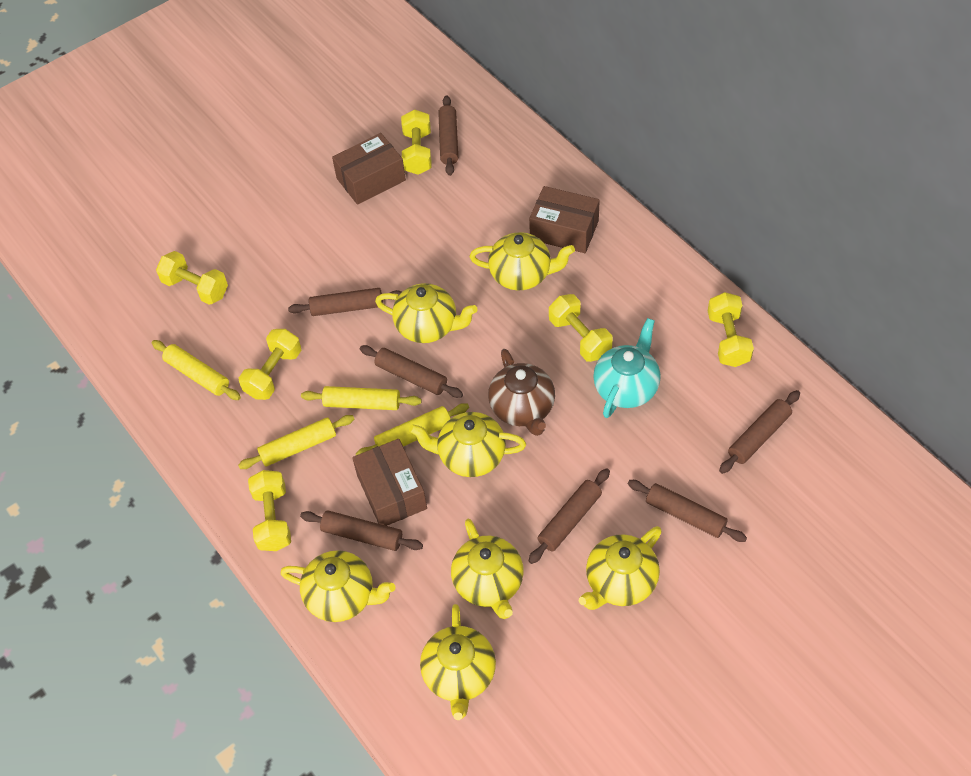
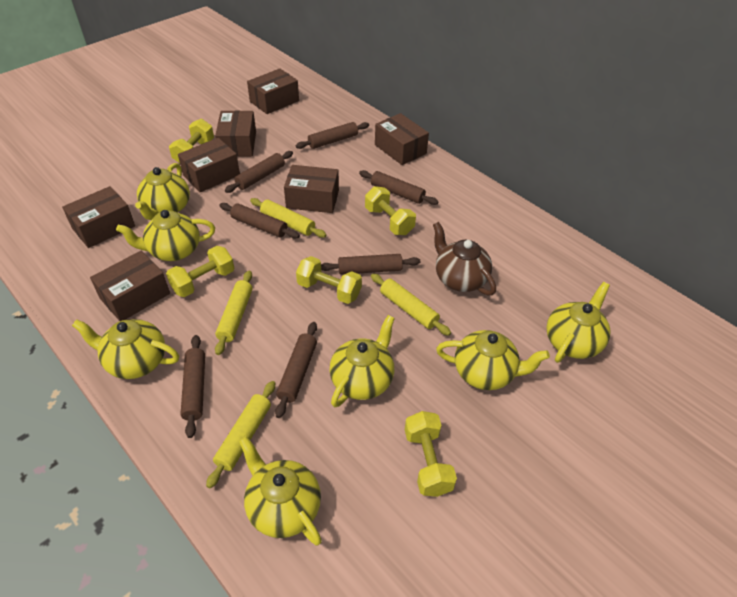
brown box: 3 -> 7
turquoise teapot: 1 -> 0
yellow dumbbell: 6 -> 5

